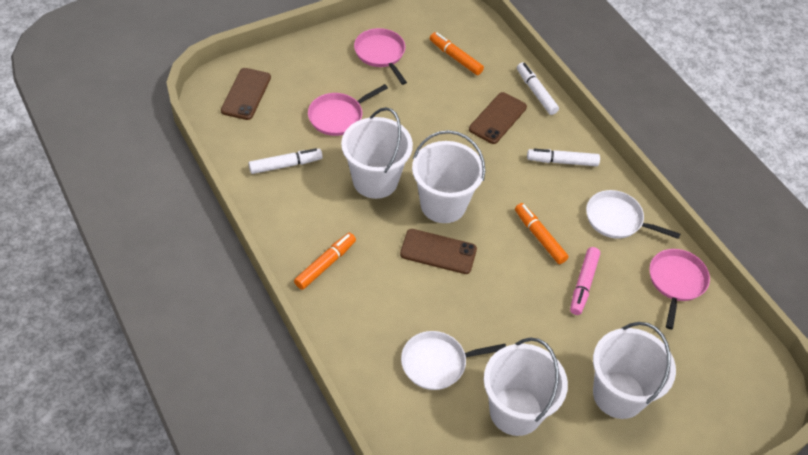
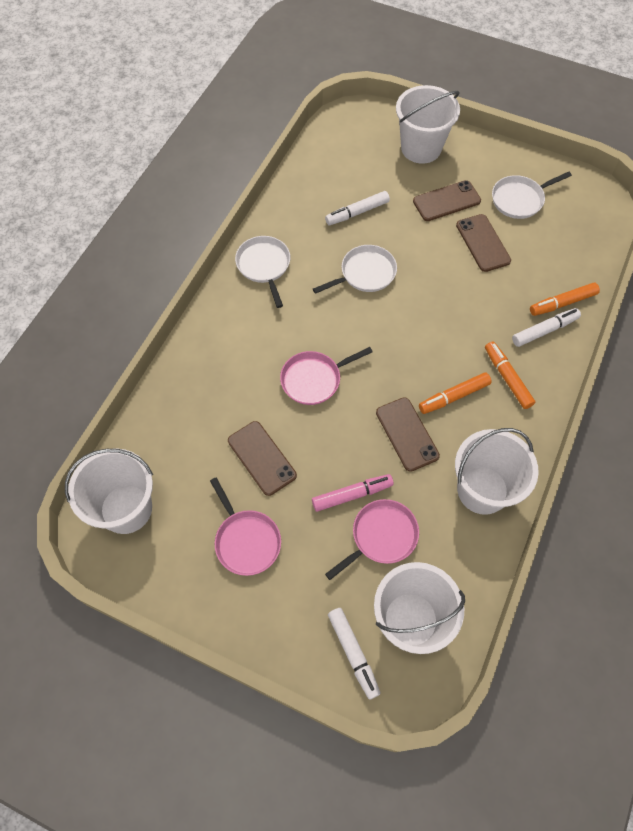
brown phone: 3 -> 4
white pan: 2 -> 3

